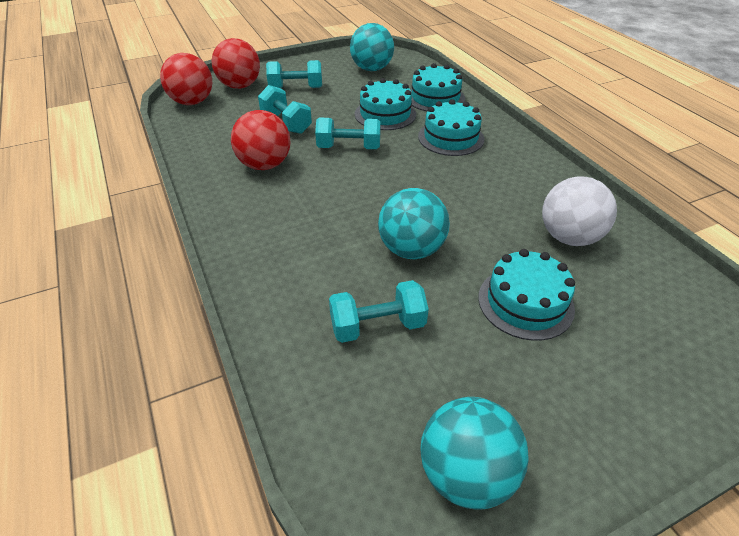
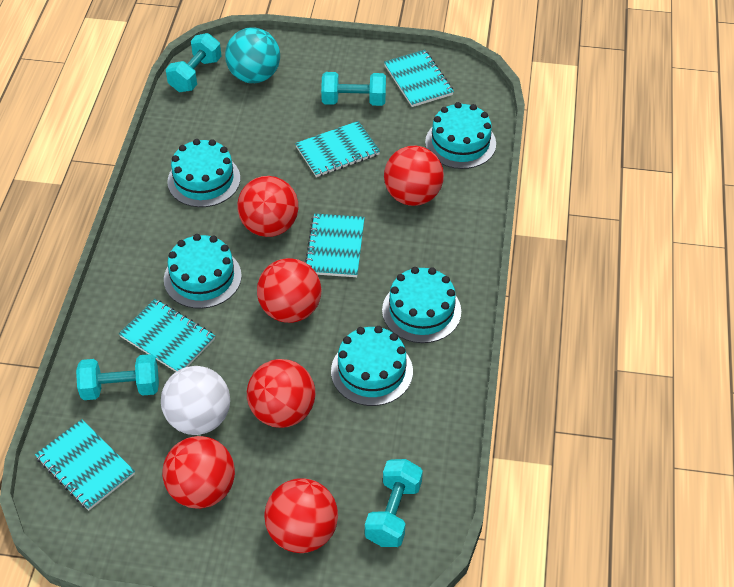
red ball: 3 -> 6
turquoise ball: 3 -> 1
turquoise cake: 4 -> 5
turquoise notebook: 0 -> 5

